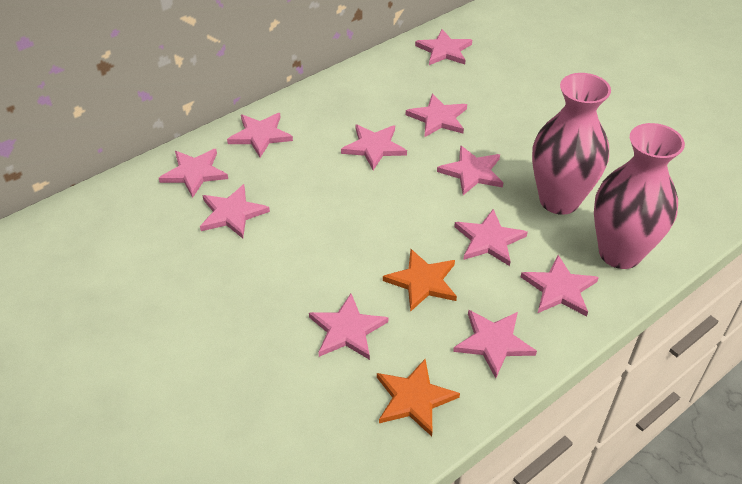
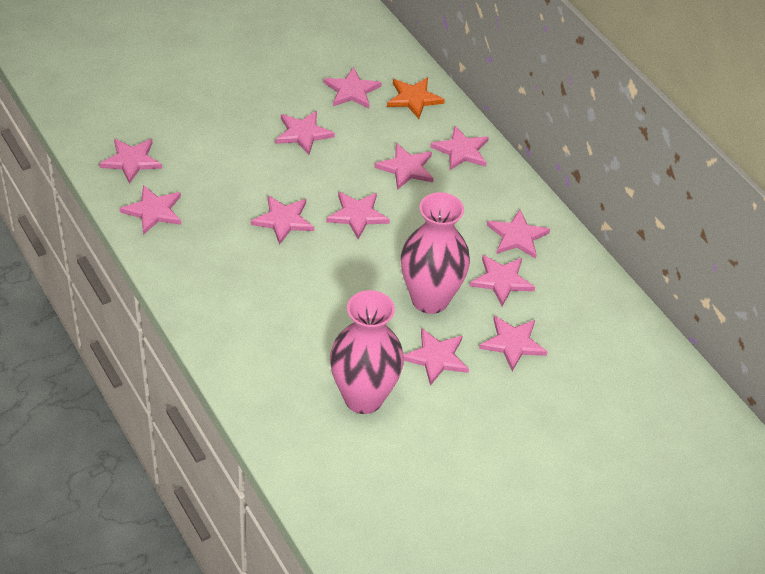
orange star: 2 -> 1
pink star: 11 -> 12

